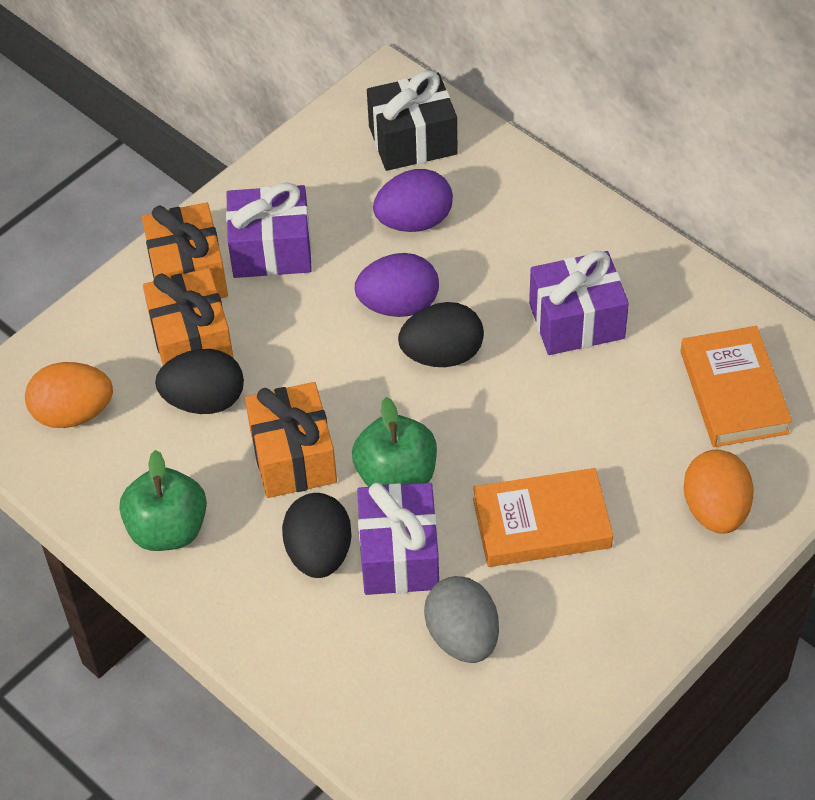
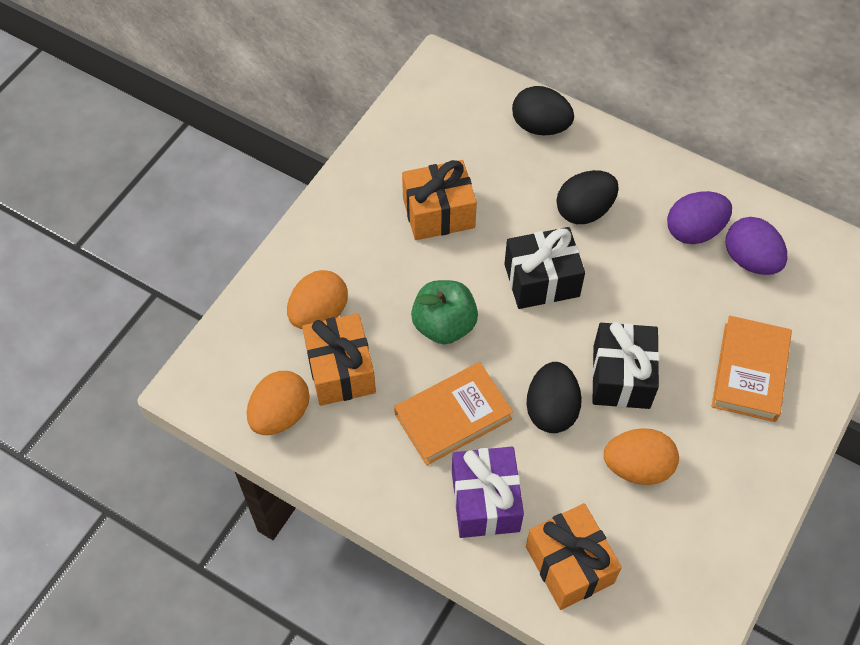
black gift: 1 -> 2
green apple: 2 -> 1
grey egg: 1 -> 0
orange egg: 2 -> 3
purple gift: 3 -> 1

